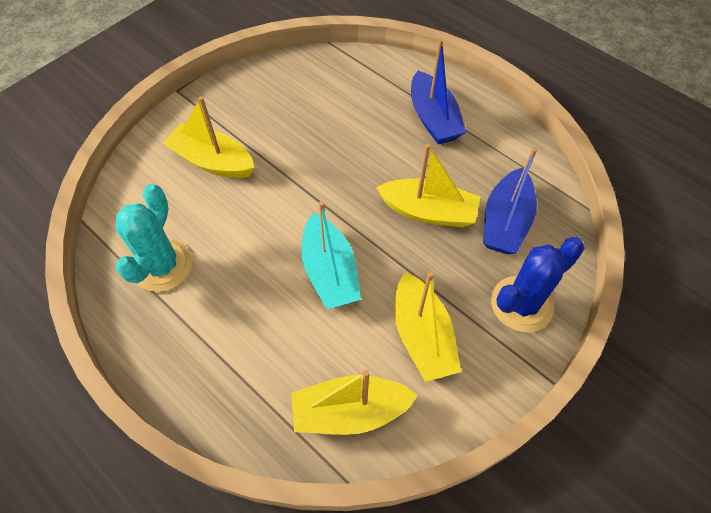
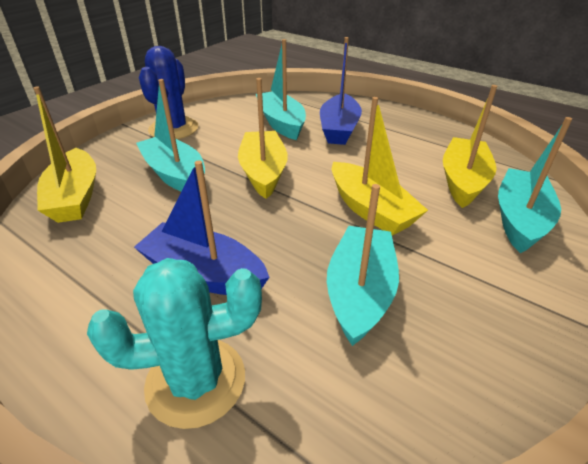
turquoise boat: 1 -> 4

